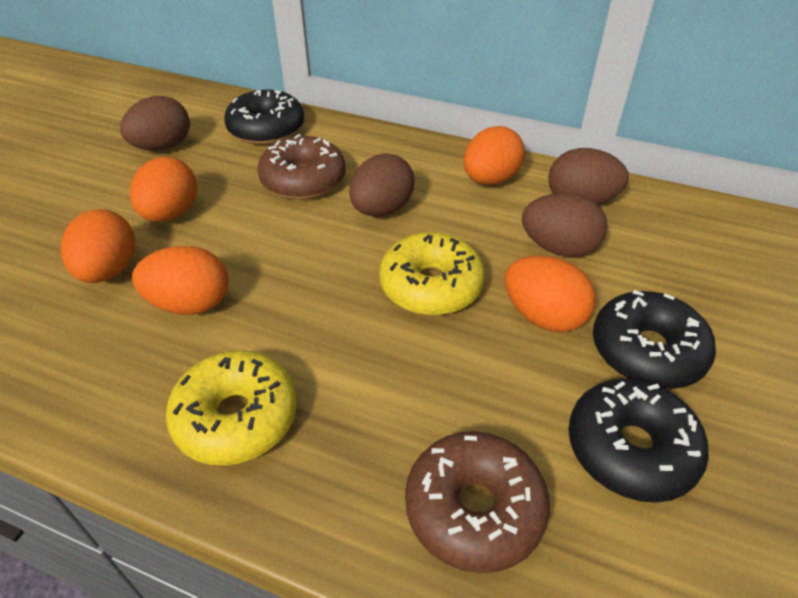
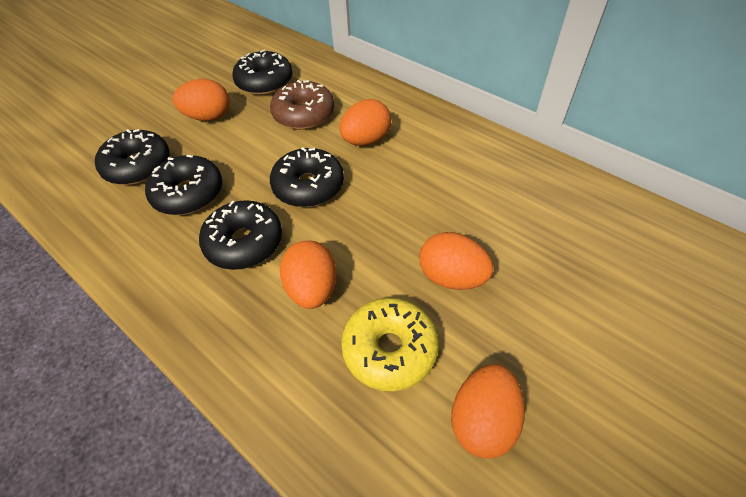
black donut: 3 -> 5
brown donut: 2 -> 1
brown egg: 4 -> 0
yellow donut: 2 -> 1

